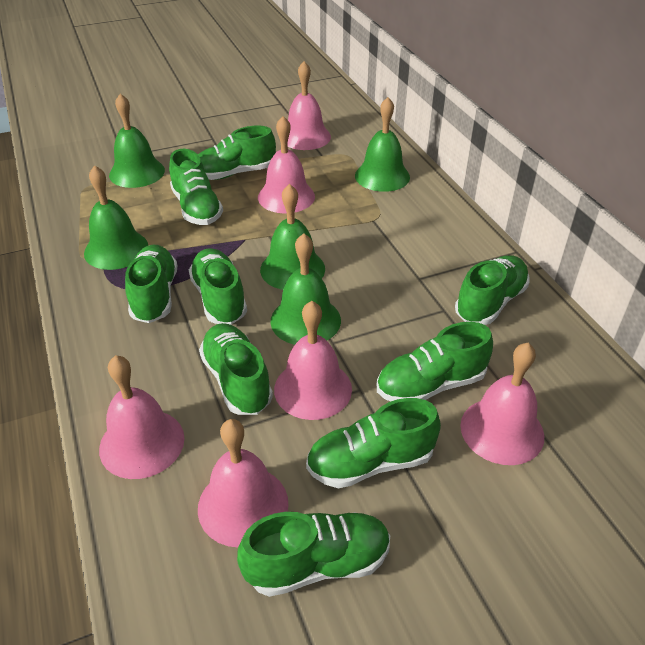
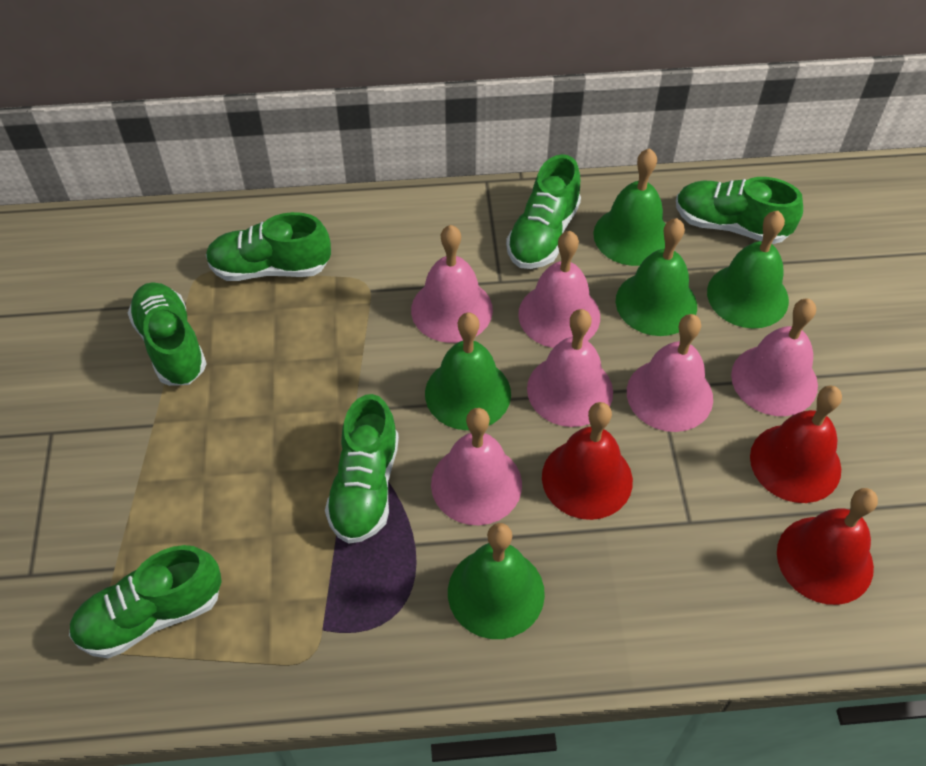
green shoe: 9 -> 6
red bell: 0 -> 3

